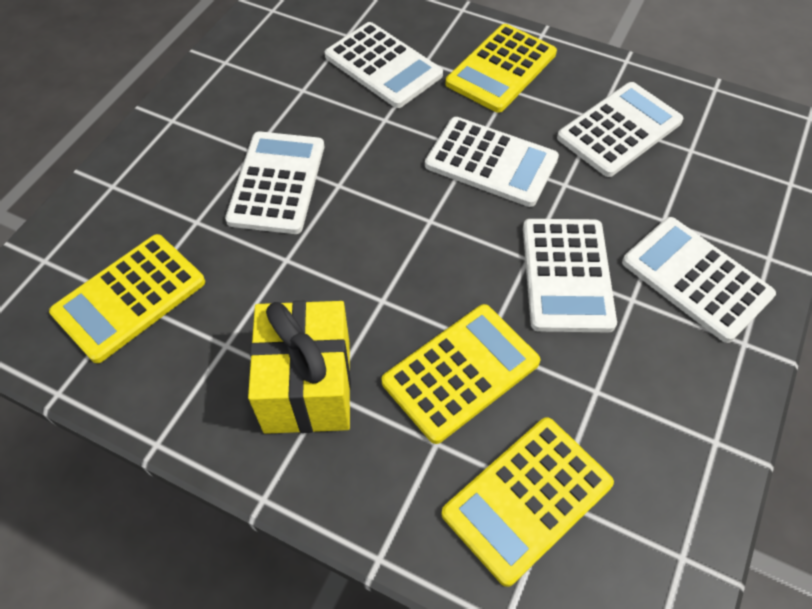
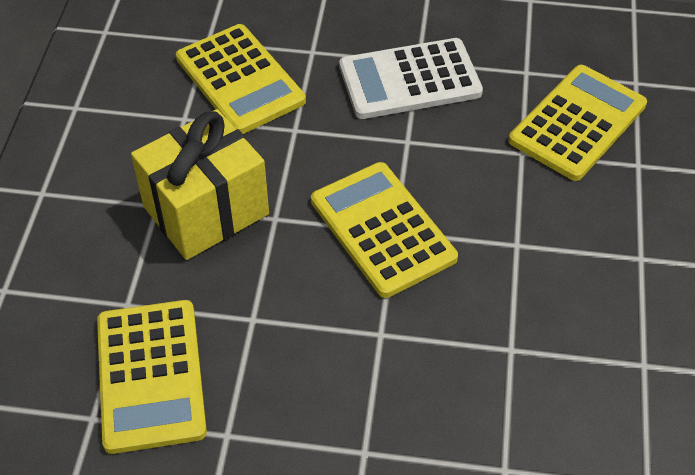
white calculator: 6 -> 1

